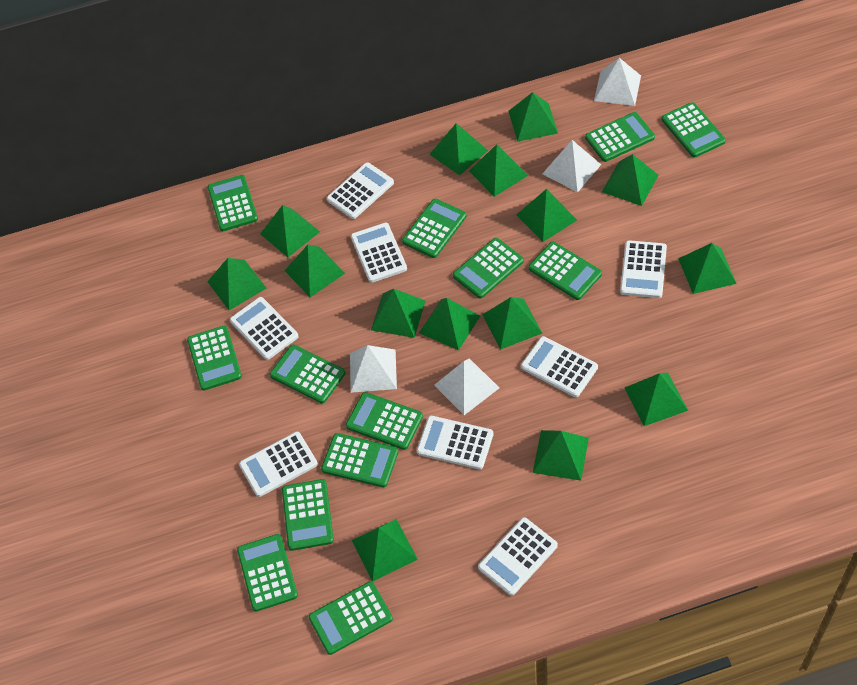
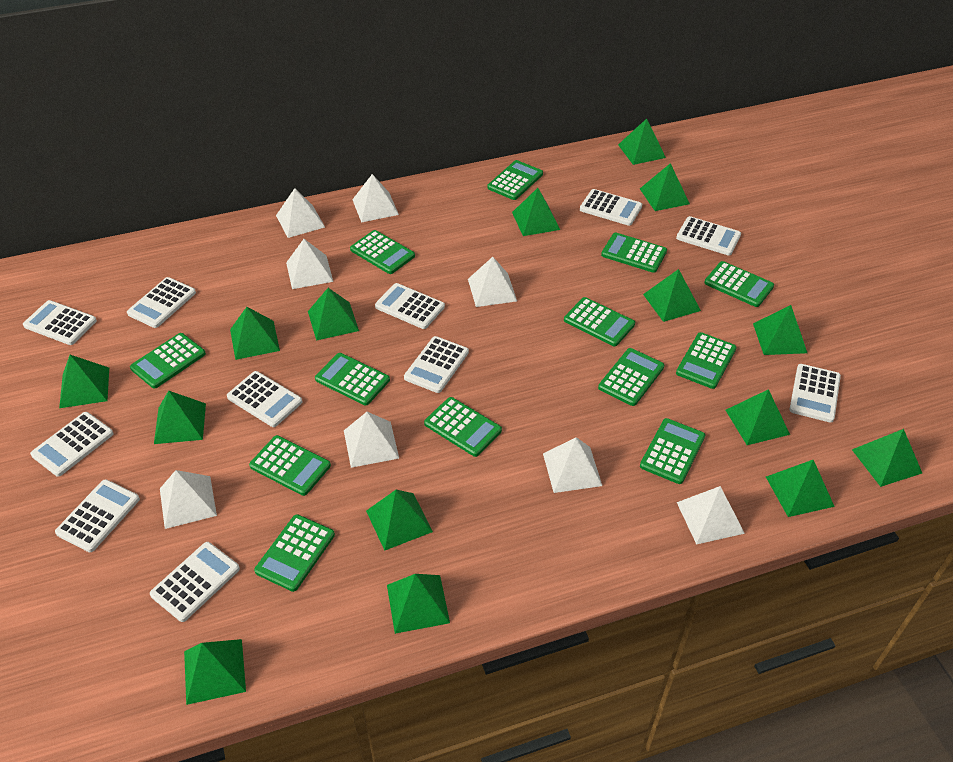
white calculator: 8 -> 11
white pyramid: 4 -> 8

